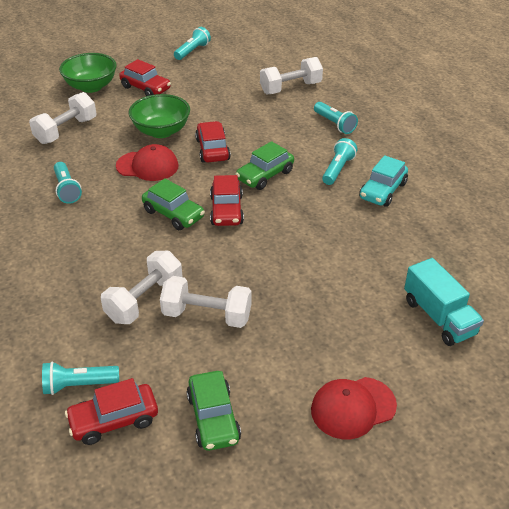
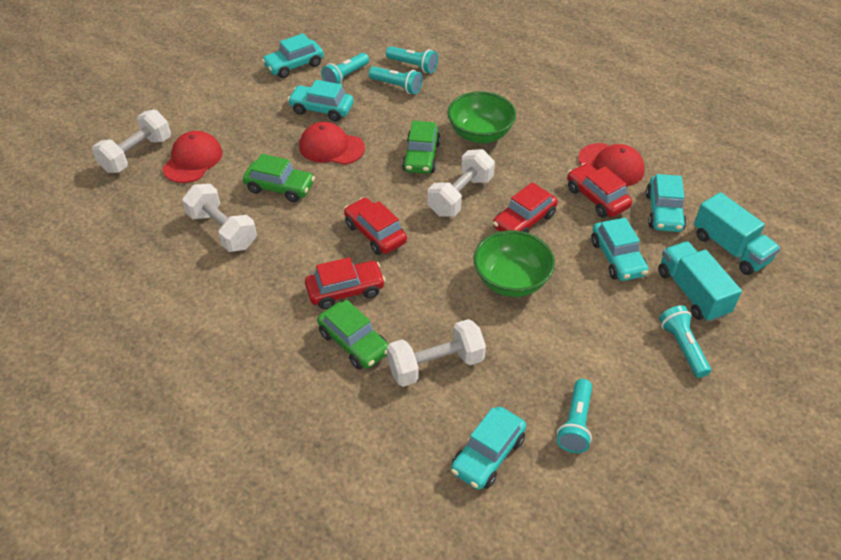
red cap: 2 -> 3
turquoise car: 1 -> 5
turquoise truck: 1 -> 2

